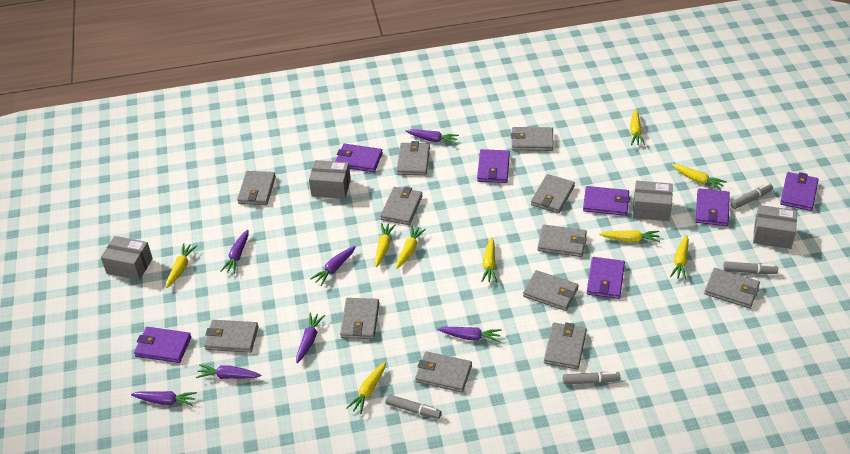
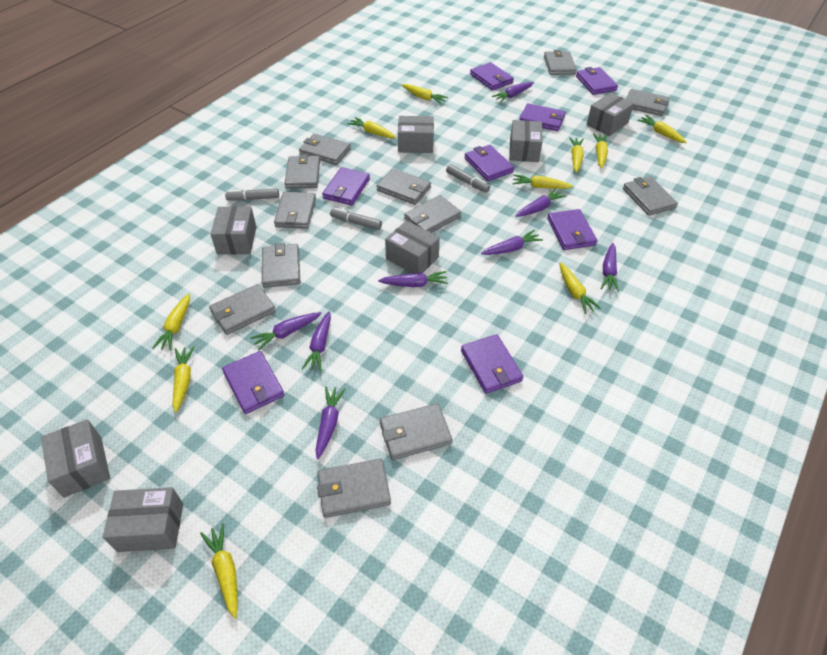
grey box: 4 -> 7
grey marker: 4 -> 3
purple carrot: 7 -> 8
purple wallet: 7 -> 8
yellow carrot: 9 -> 10

